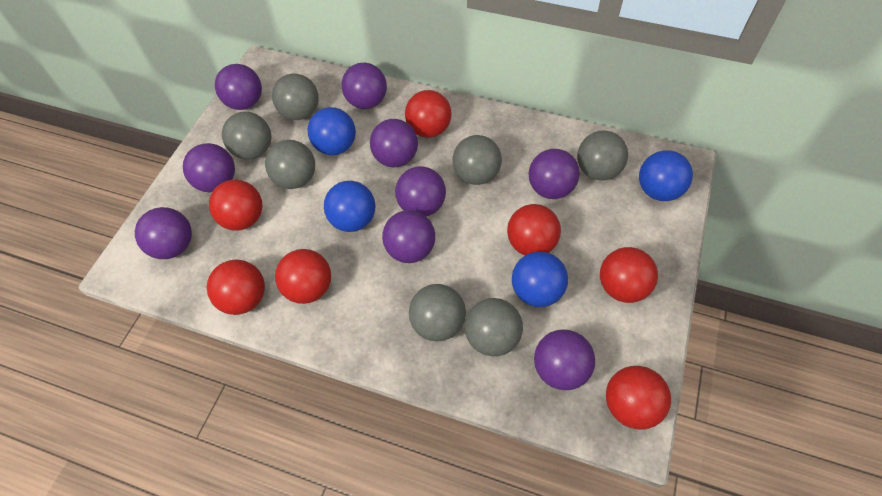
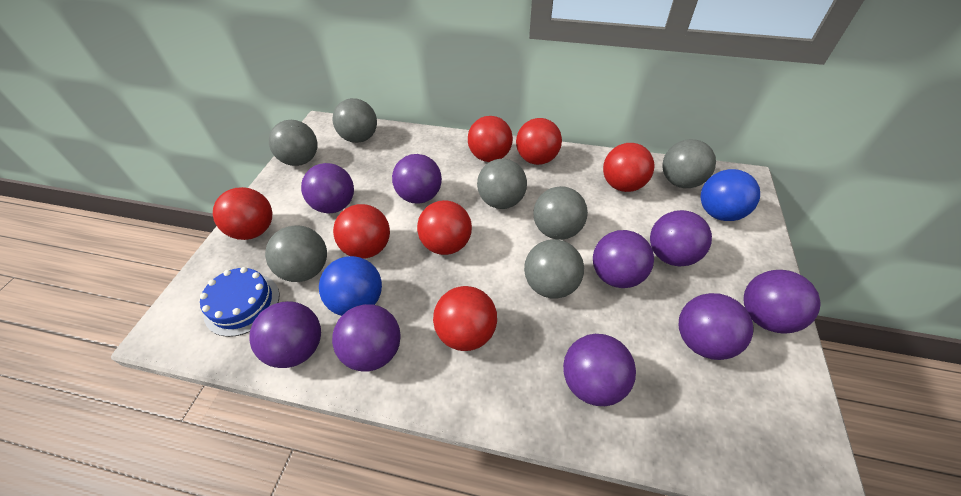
blue ball: 4 -> 2
blue cake: 0 -> 1

